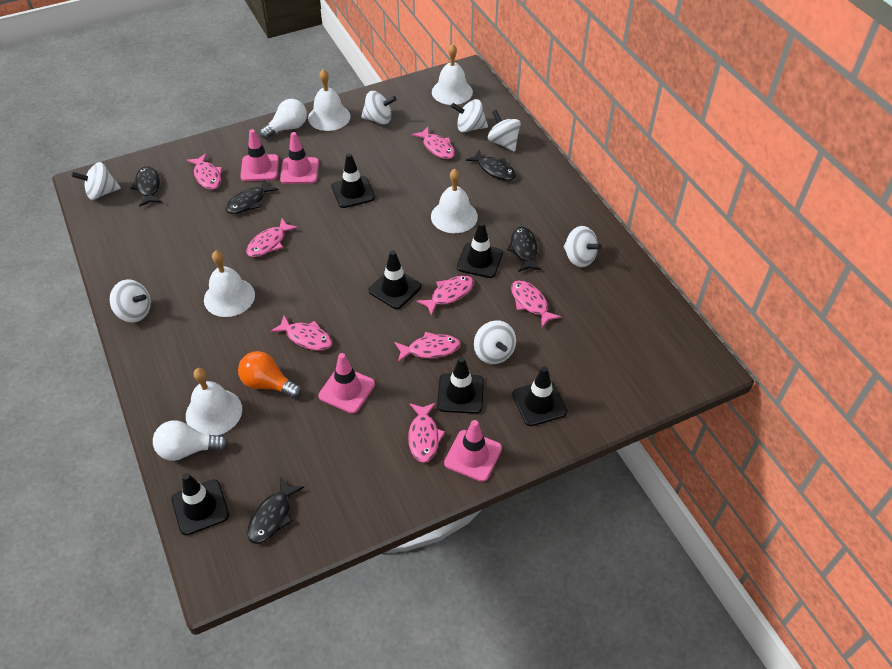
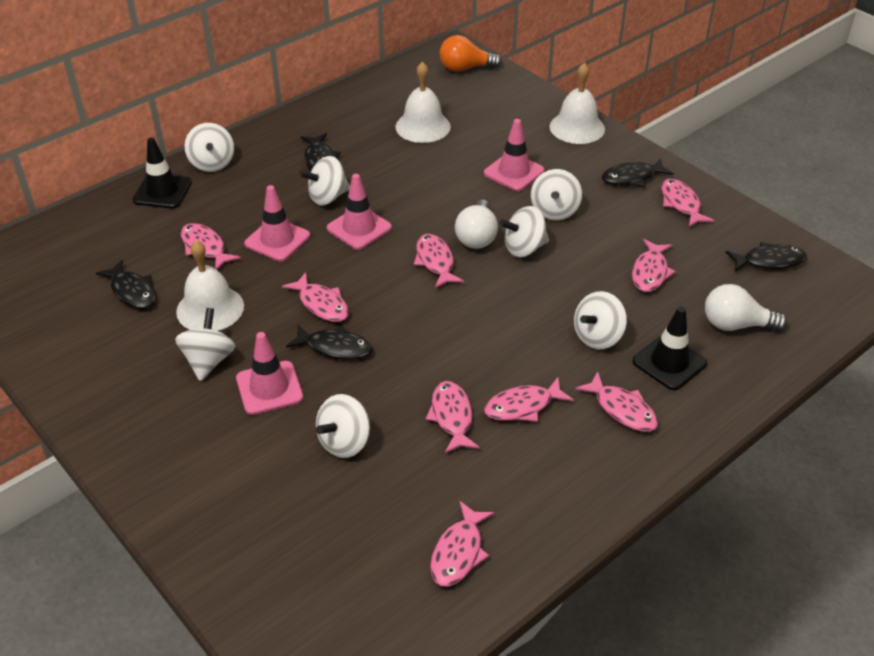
black traffic cone: 6 -> 2
pink fish: 8 -> 9
white bell: 5 -> 3

